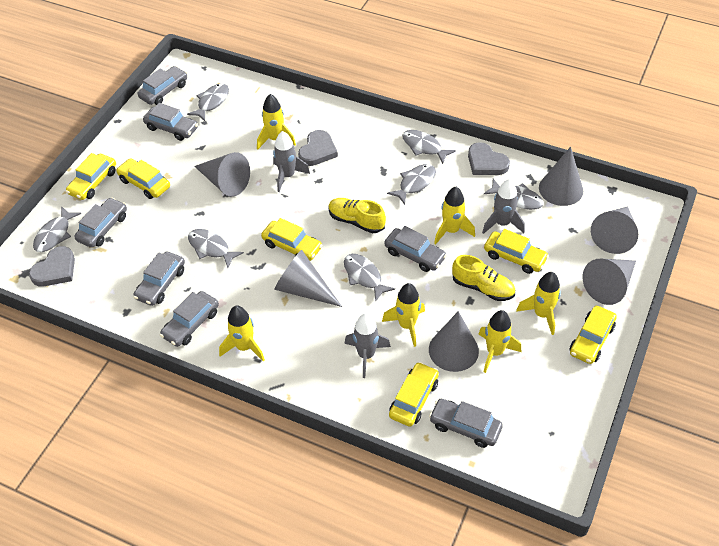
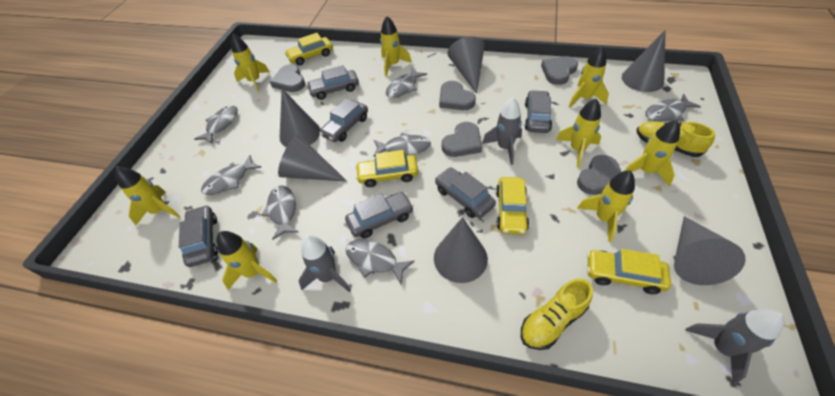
grey car: 7 -> 6
grey heart: 3 -> 5
yellow car: 6 -> 4
yellow rocket: 6 -> 8

